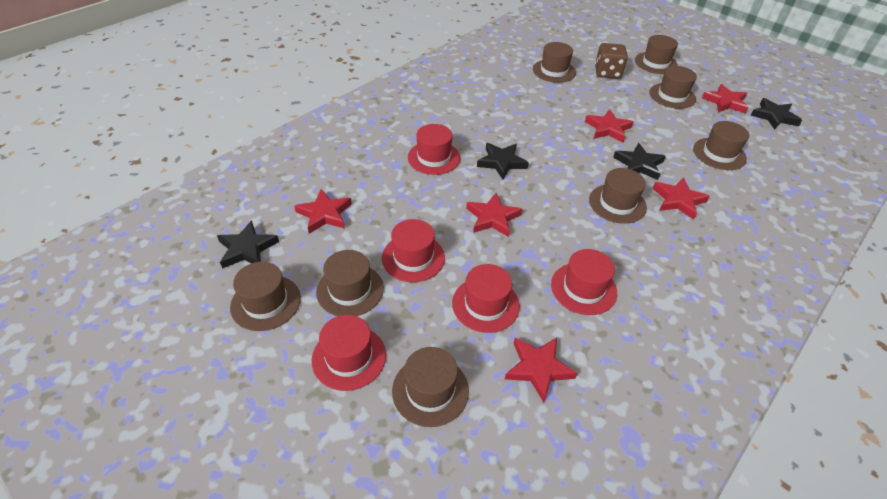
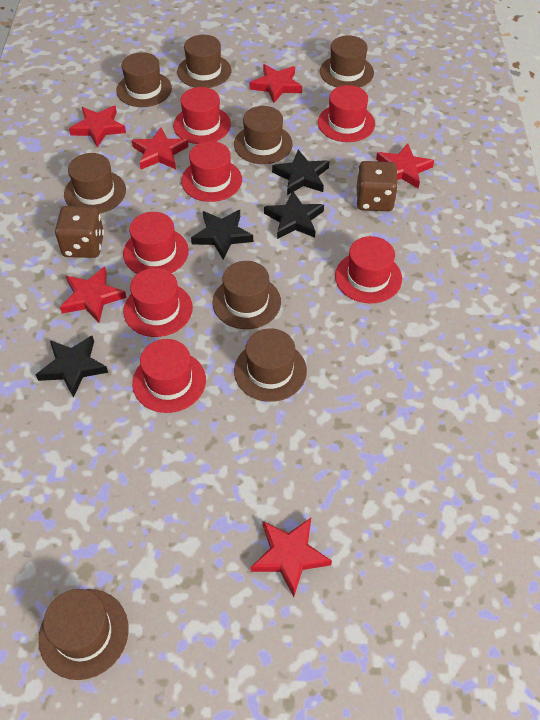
brown dice: 1 -> 2
red hat: 5 -> 7

